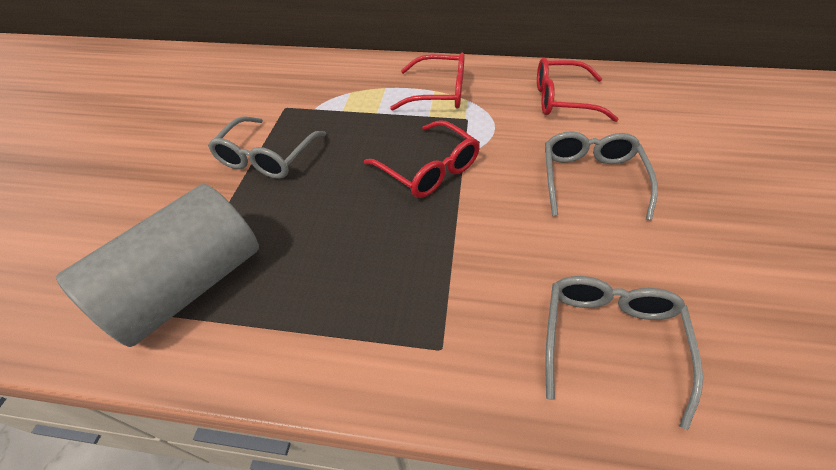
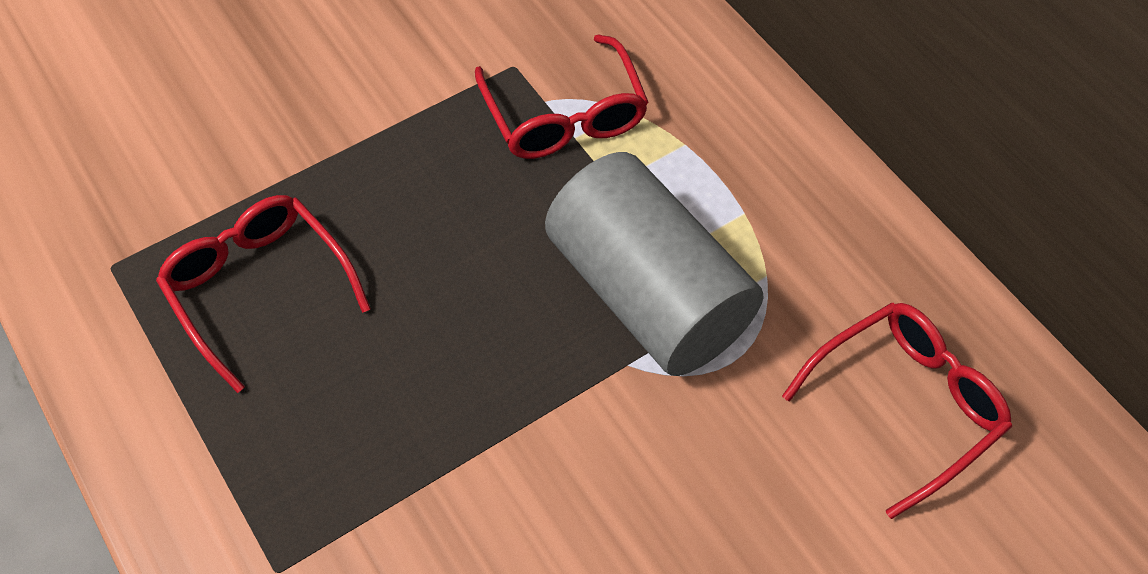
grey glasses: 3 -> 0

